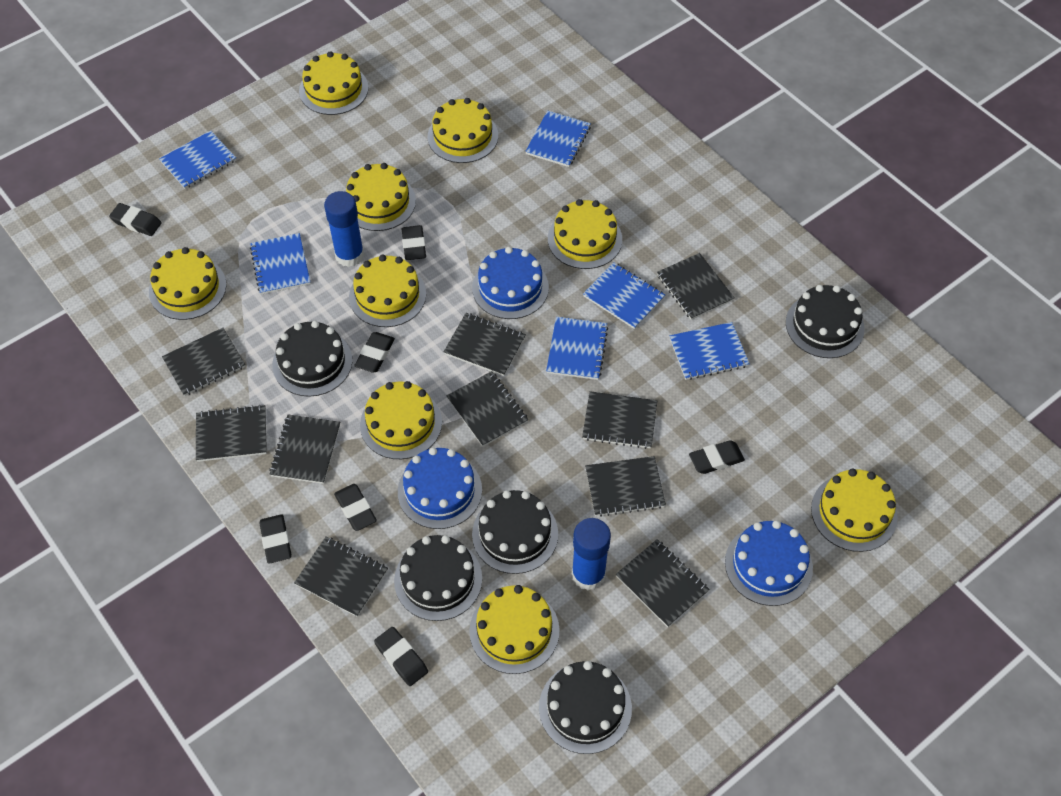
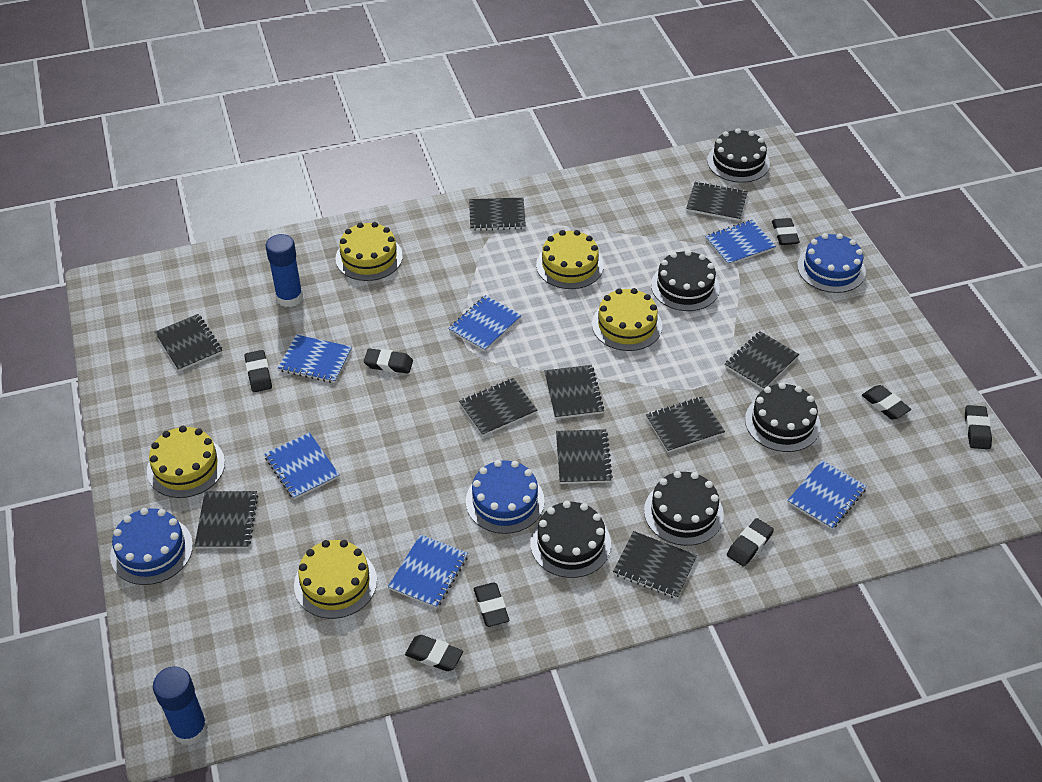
black eraser: 7 -> 8
yellow cake: 9 -> 5

